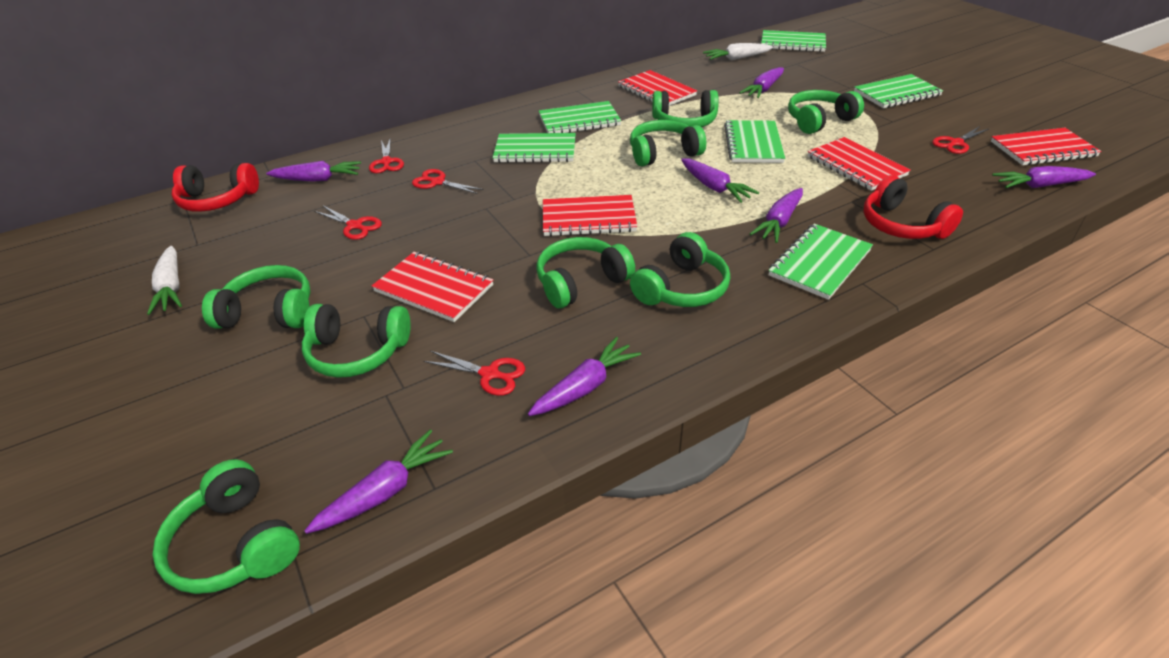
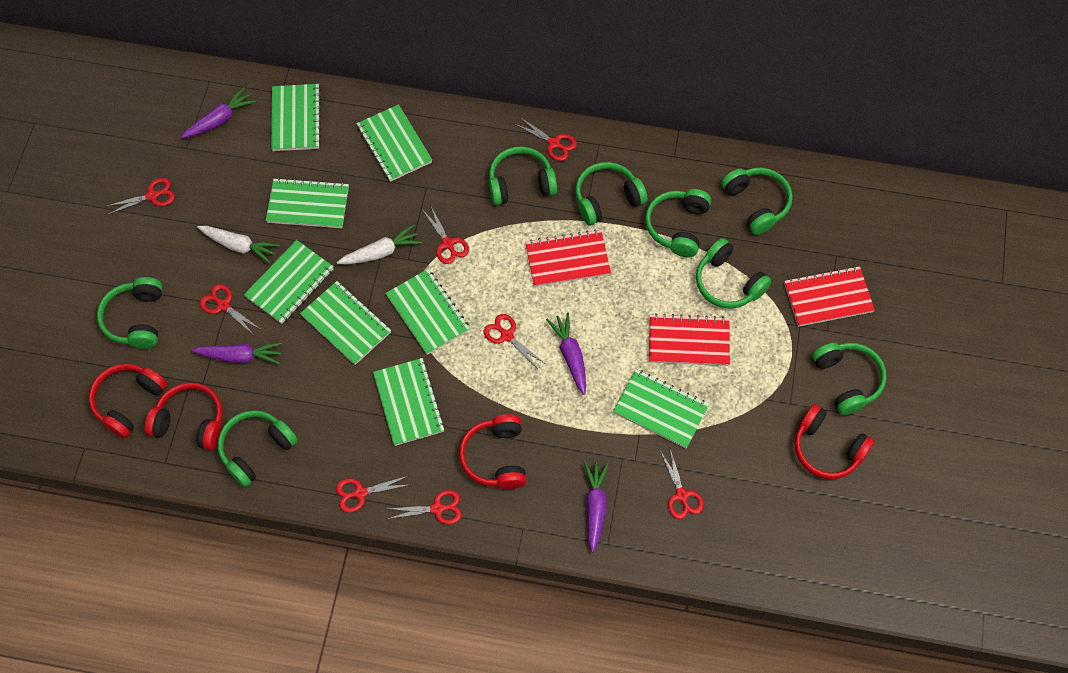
green notebook: 6 -> 8
purple carrot: 7 -> 4
red headphones: 2 -> 4
red notebook: 5 -> 3
red scissors: 5 -> 8

